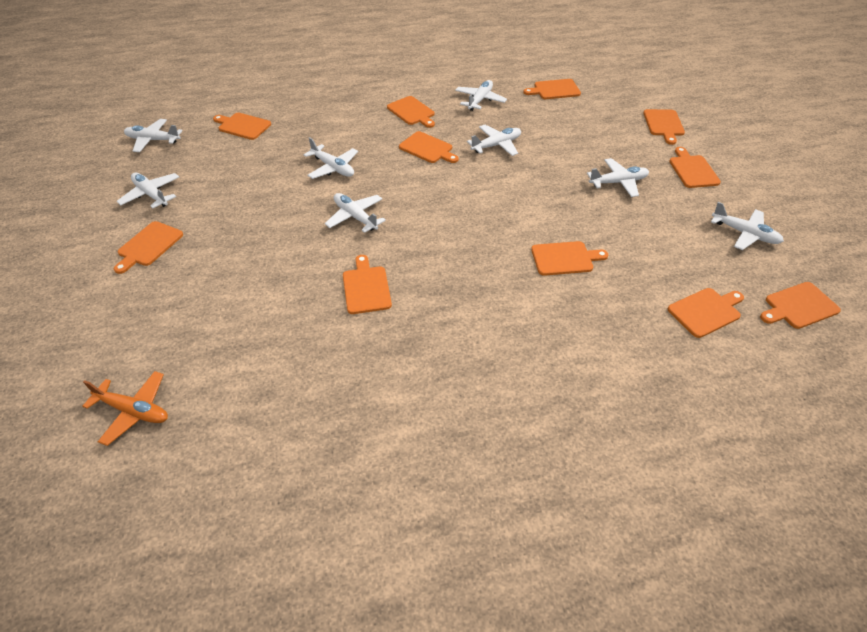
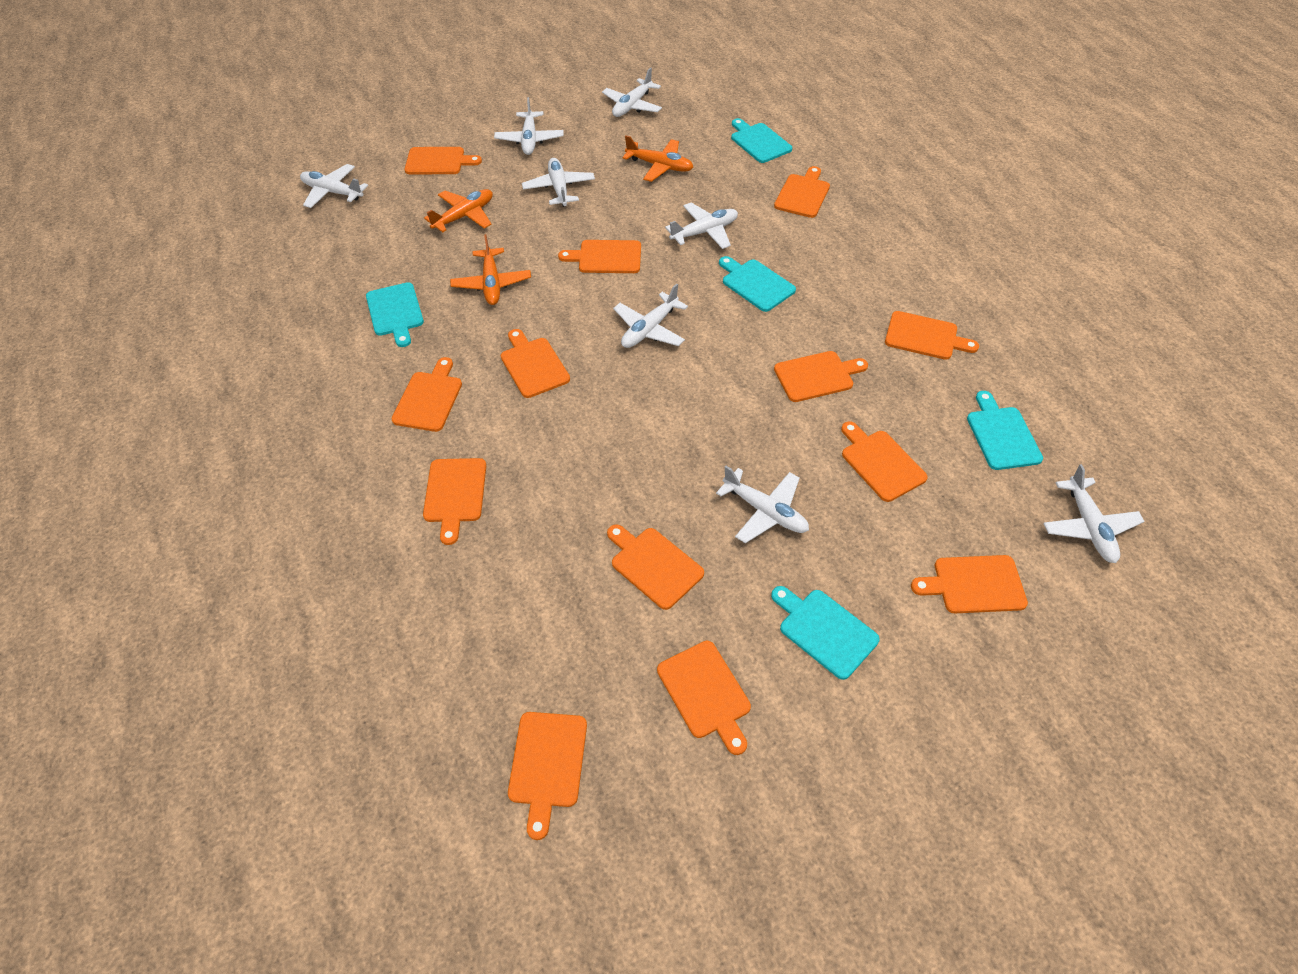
orange cutting board: 11 -> 13
orange plane: 1 -> 3
turquoise cutting board: 0 -> 5

